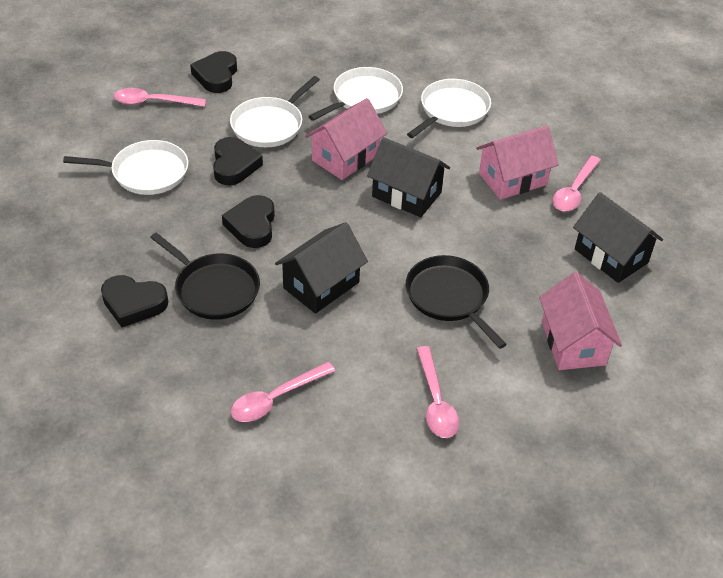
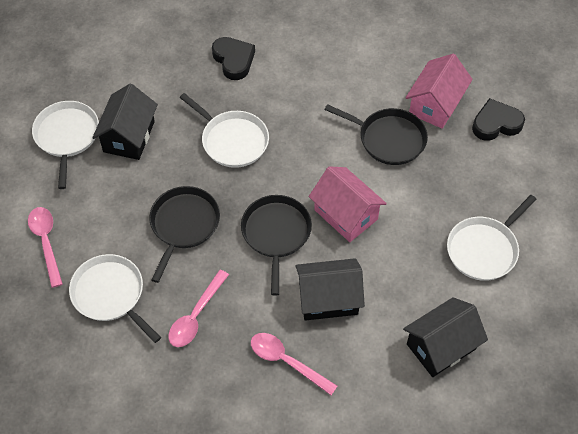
black heart: 4 -> 2
black pan: 2 -> 3
pink house: 3 -> 2
pink spoon: 4 -> 3

